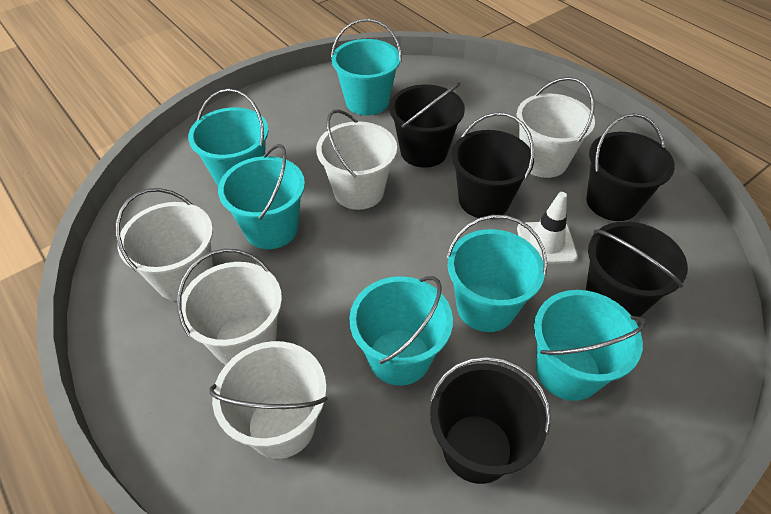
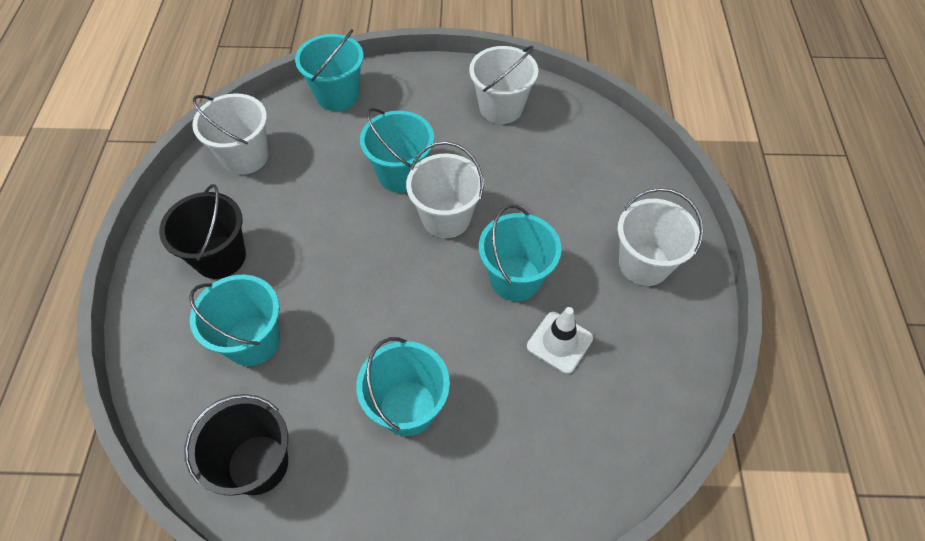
black bucket: 5 -> 2
turquoise bucket: 6 -> 5
white bucket: 5 -> 4

